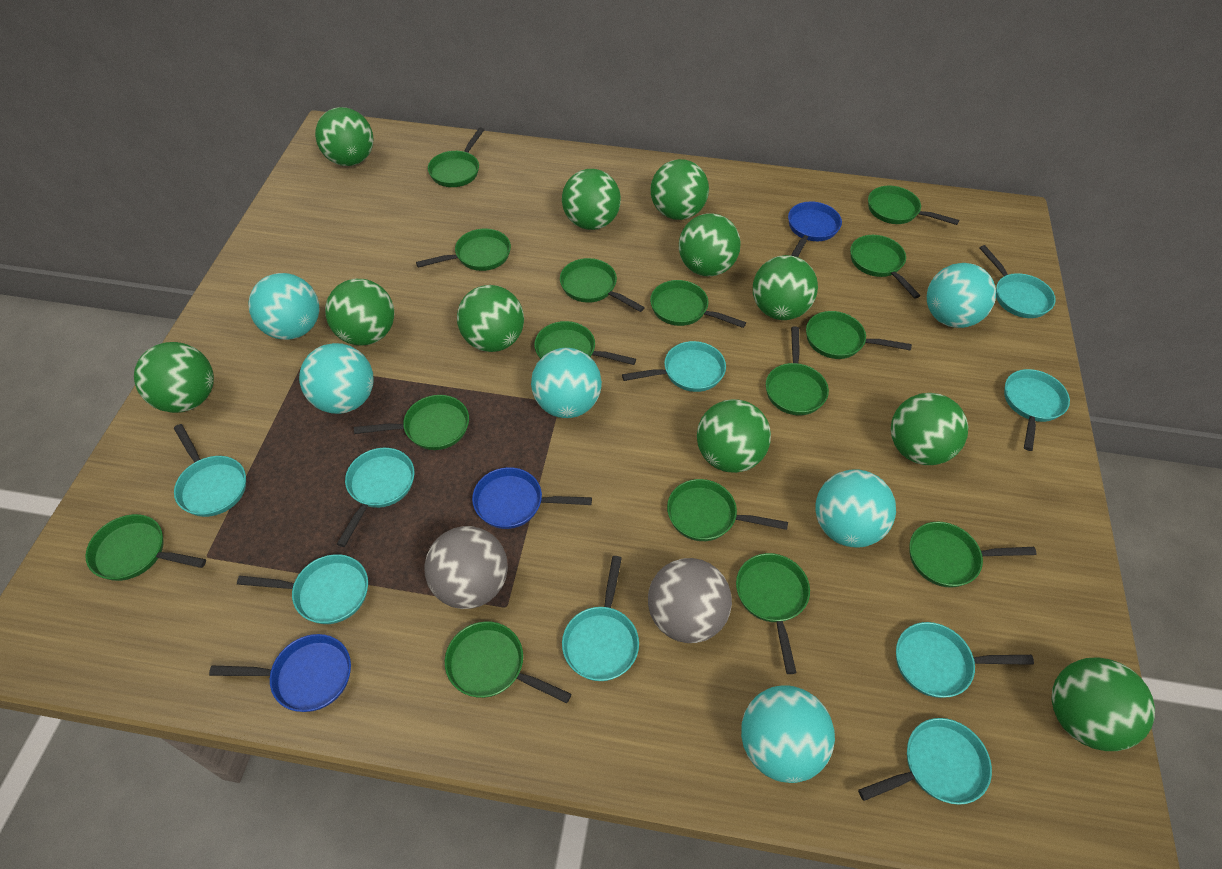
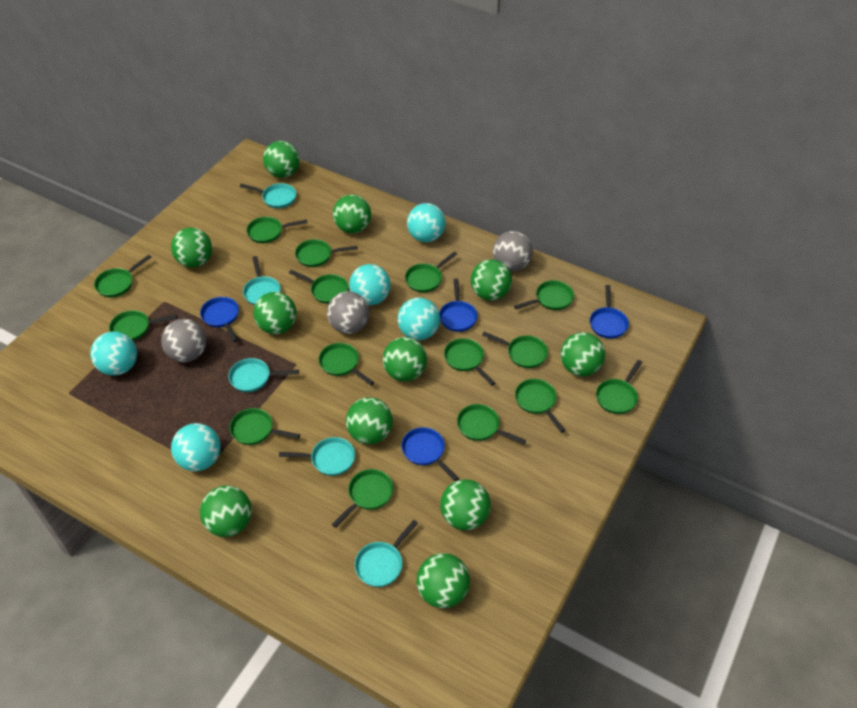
blue pan: 3 -> 4
grey ball: 2 -> 3
turquoise ball: 6 -> 5
turquoise pan: 9 -> 5

